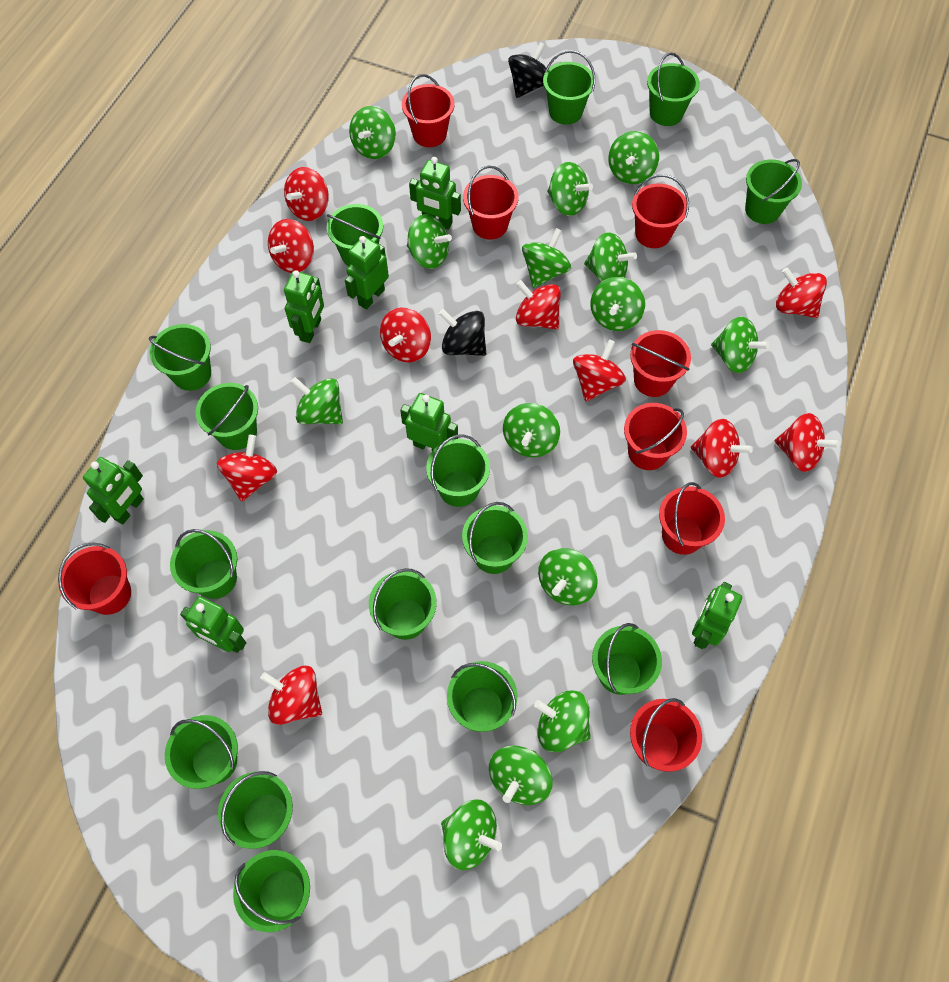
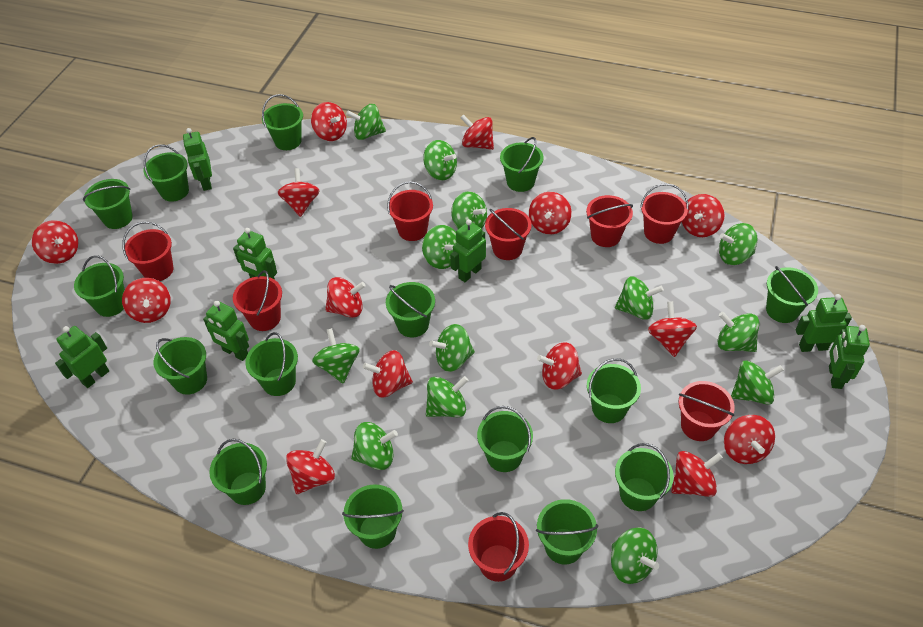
black spinning top: 2 -> 0
green spinning top: 14 -> 13
red spinning top: 10 -> 14

